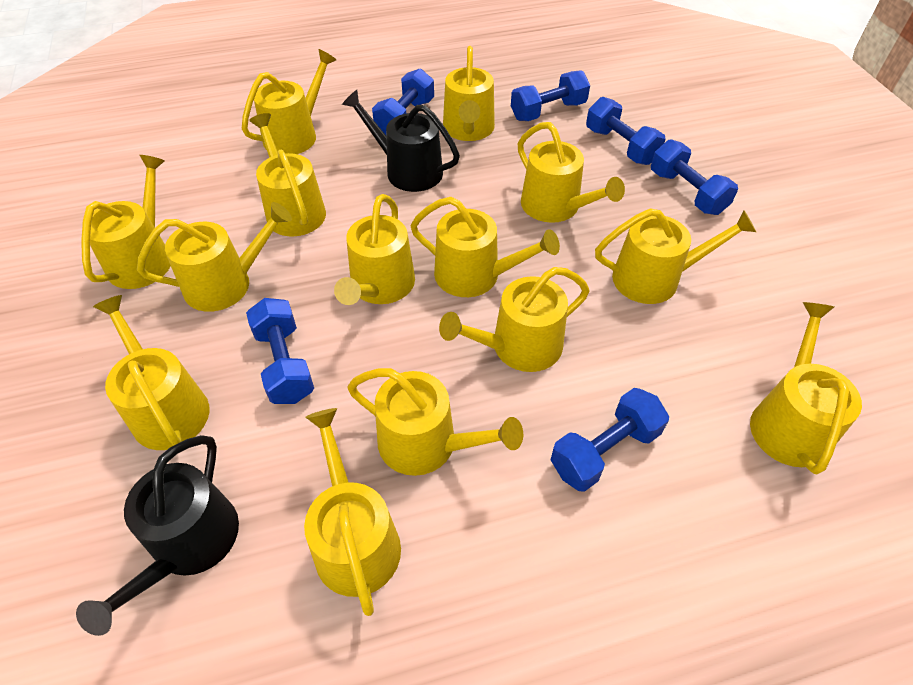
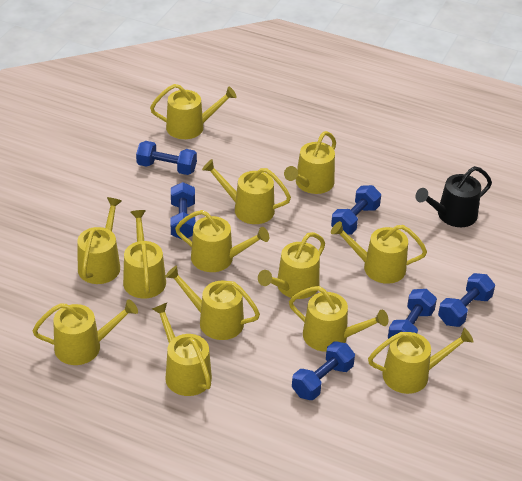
black watering can: 2 -> 1
yellow watering can: 14 -> 13

